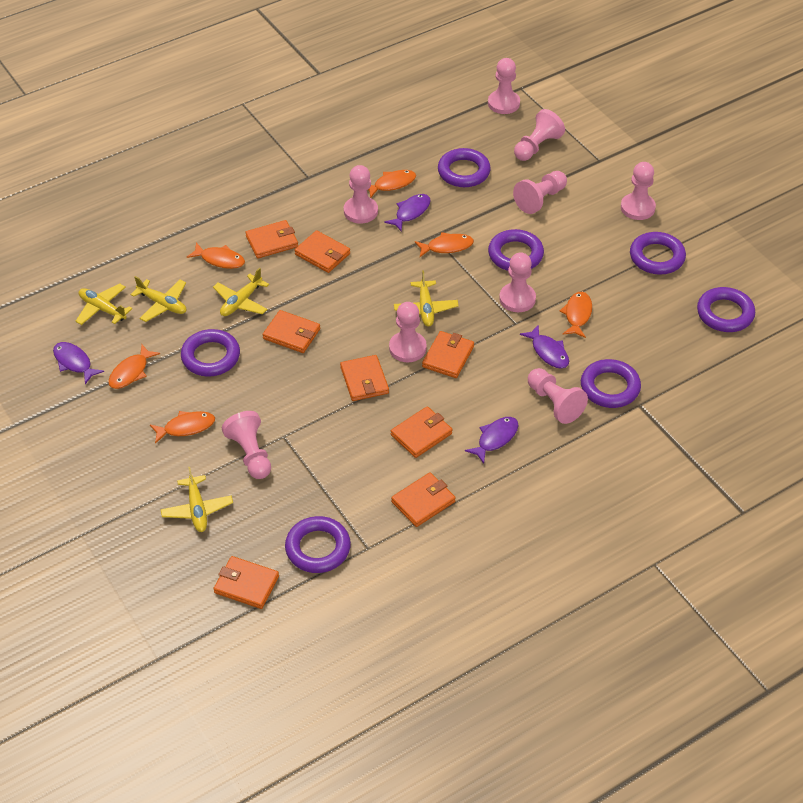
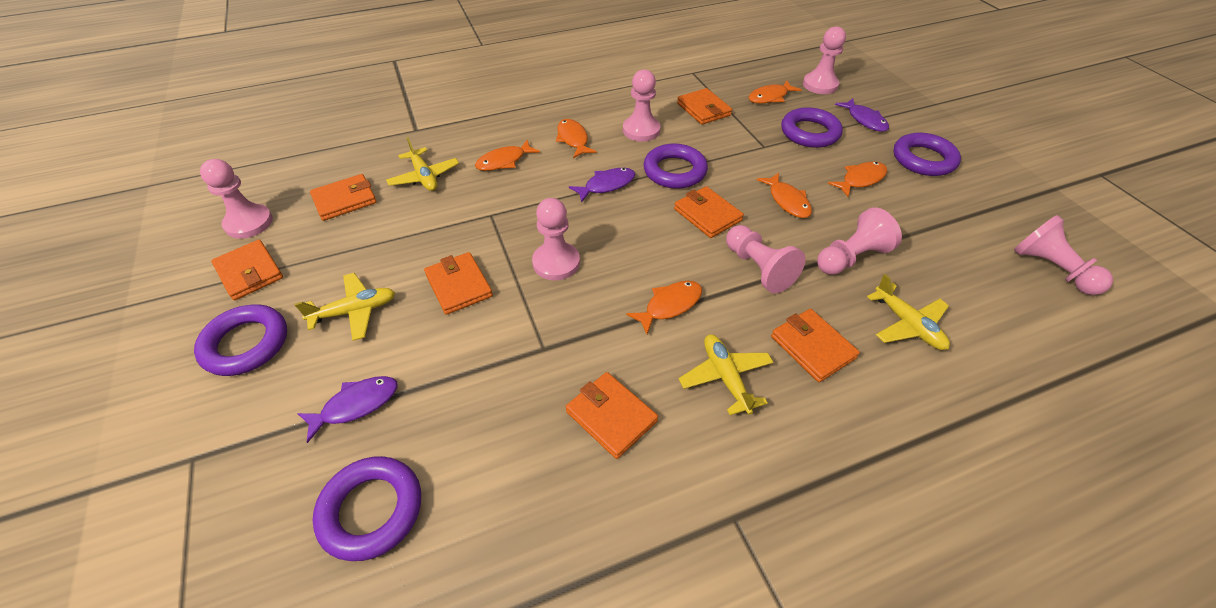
orange wallet: 8 -> 7
pink pawn: 9 -> 7
purple fish: 4 -> 3
purple ring: 7 -> 5
yellow plane: 5 -> 4

